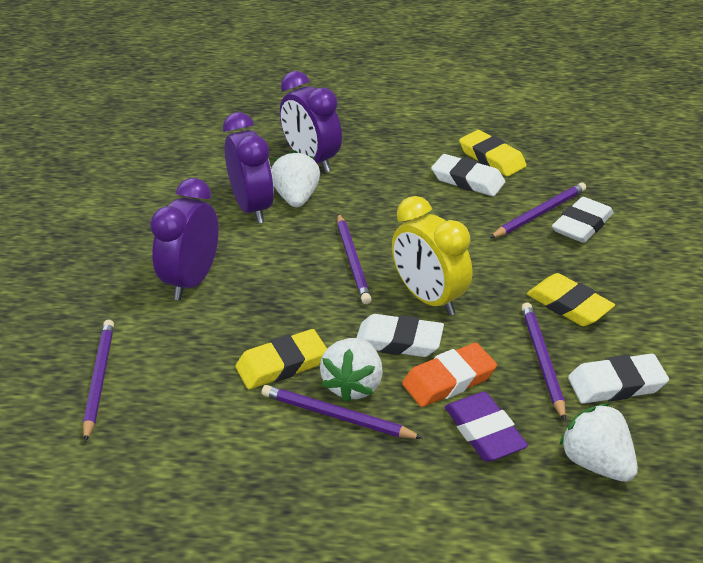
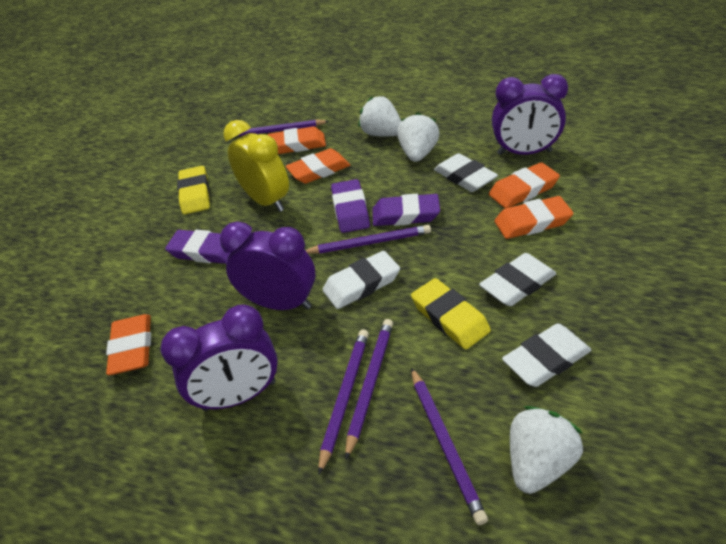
orange eraser: 1 -> 5
purple eraser: 1 -> 3
yellow eraser: 3 -> 2

